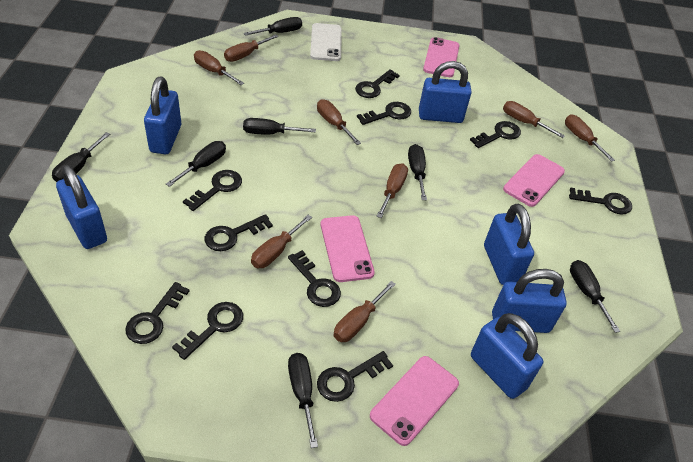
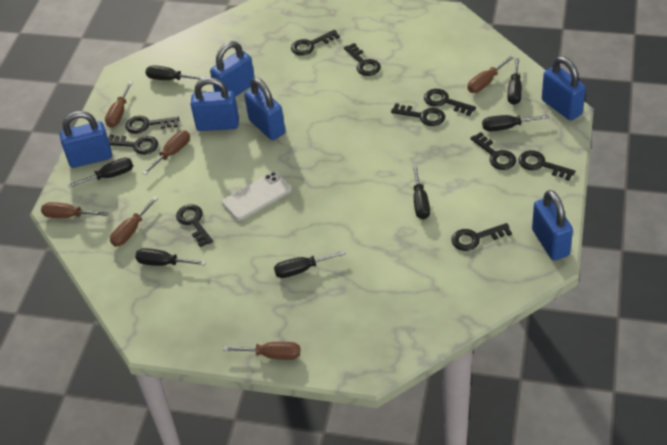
brown screwdriver: 8 -> 6
pink phone: 4 -> 0

